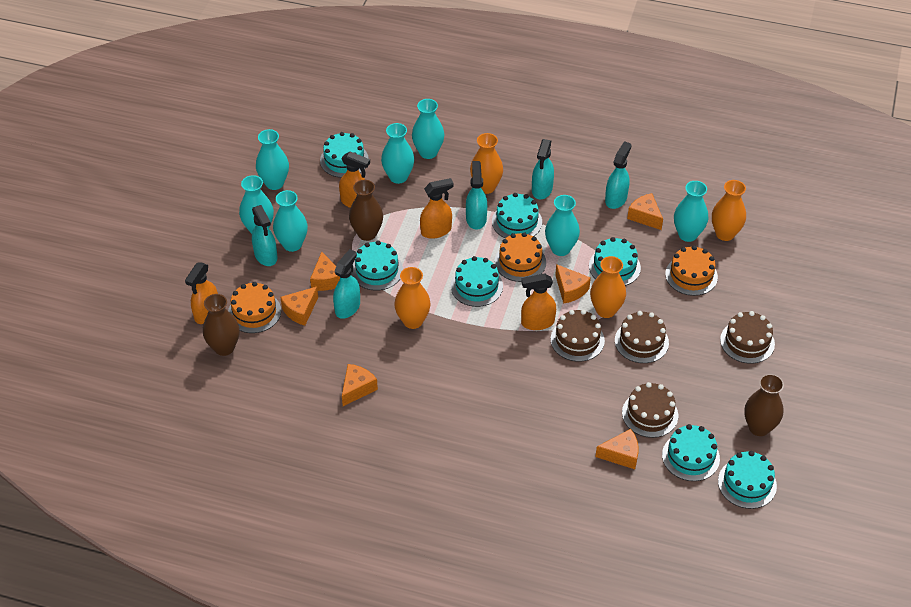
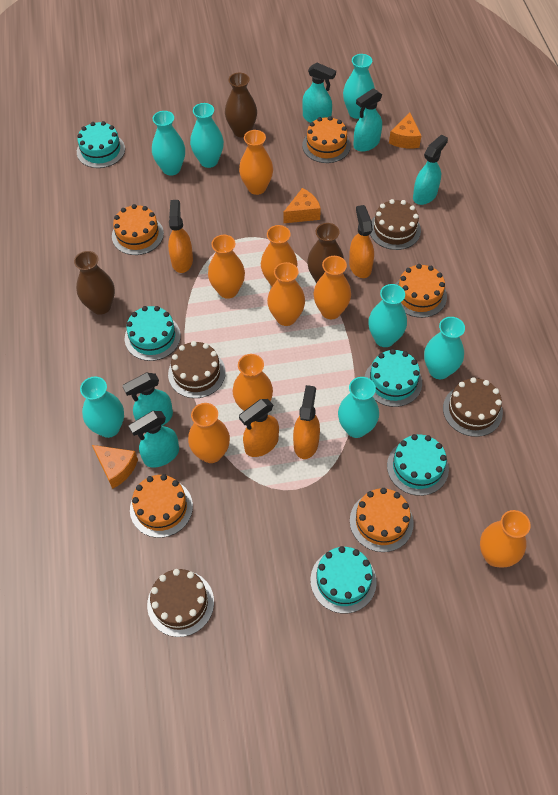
orange cake: 3 -> 5
orange cheese: 6 -> 3
orange vase: 4 -> 8
turquoise cake: 7 -> 5

